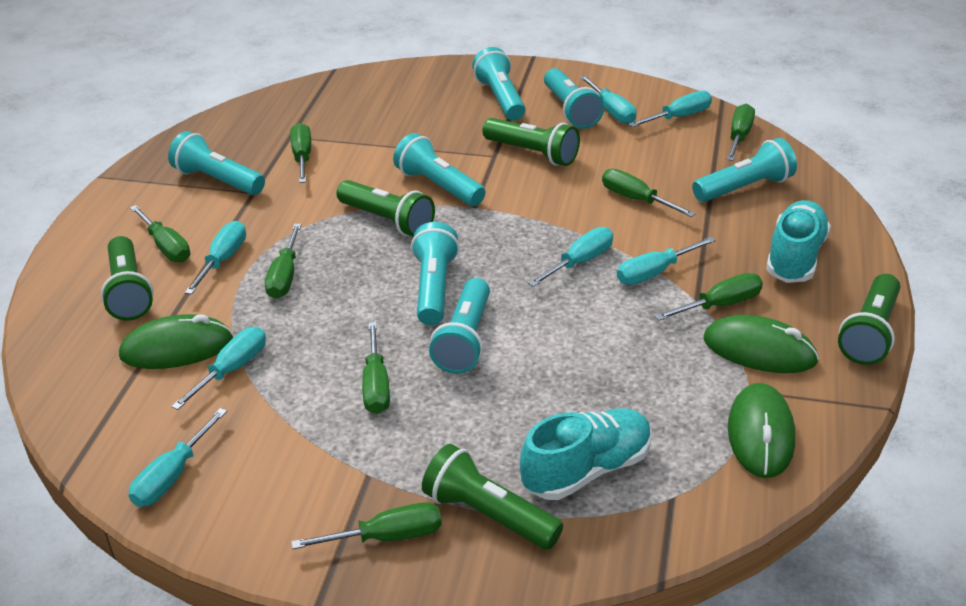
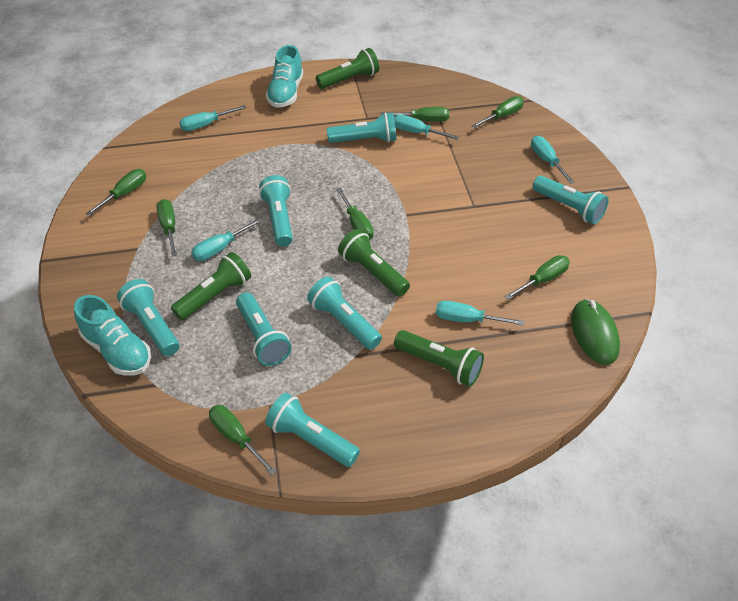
green flashlight: 5 -> 4
green mouse: 3 -> 1
green screwdriver: 8 -> 7
turquoise screwdriver: 7 -> 5

